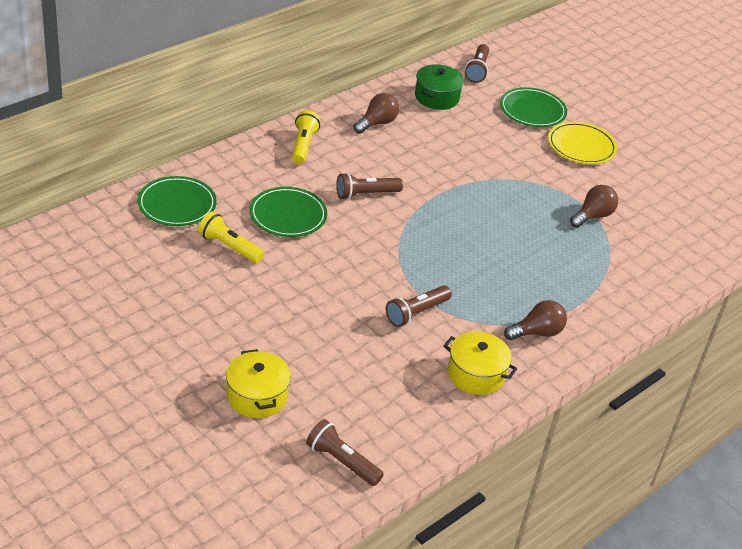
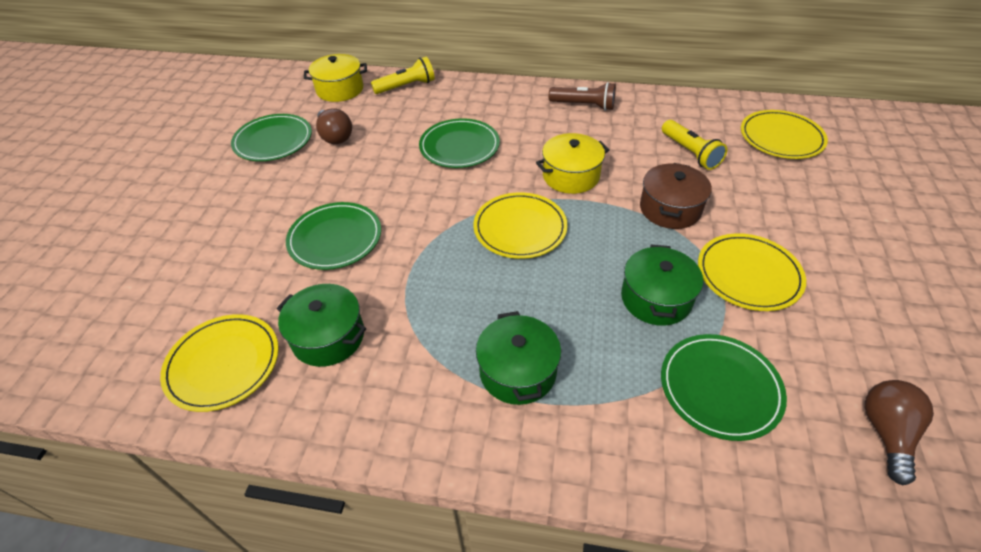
brown flashlight: 4 -> 1
brown light bulb: 3 -> 2
brown pot: 0 -> 1
green plate: 3 -> 4
green pot: 1 -> 3
yellow plate: 1 -> 4

